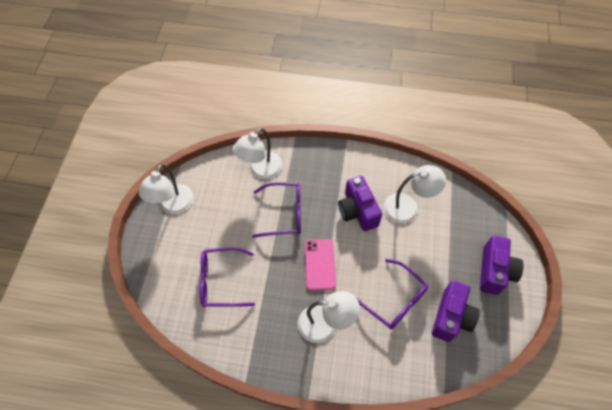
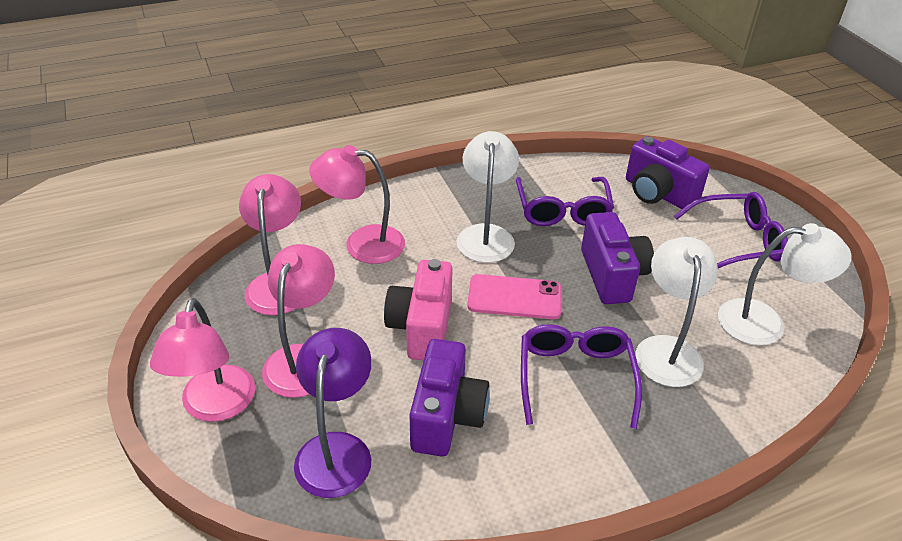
pink camera: 0 -> 1
pink lamp: 0 -> 4
purple lamp: 0 -> 1
white lamp: 4 -> 3

